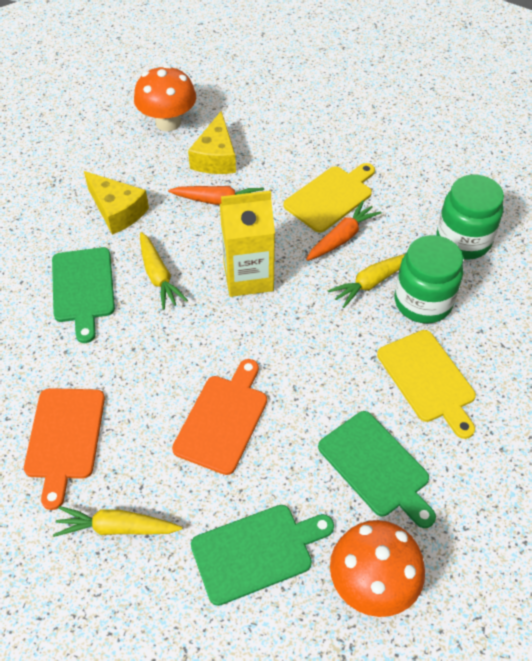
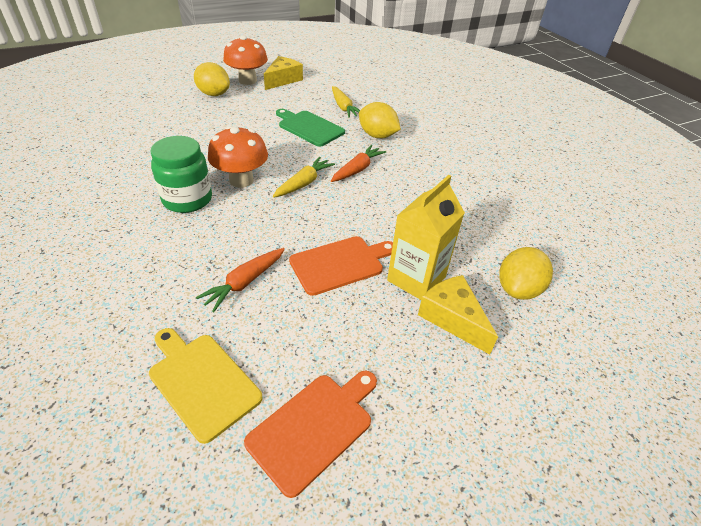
green cutting board: 3 -> 1
green jar: 2 -> 1
yellow carrot: 3 -> 2
yellow cutting board: 2 -> 1
yellow lemon: 0 -> 3

